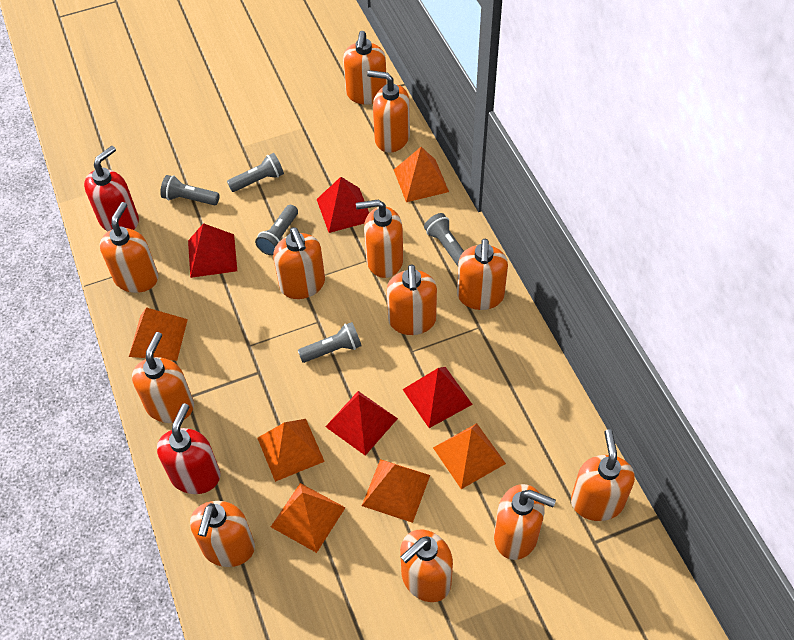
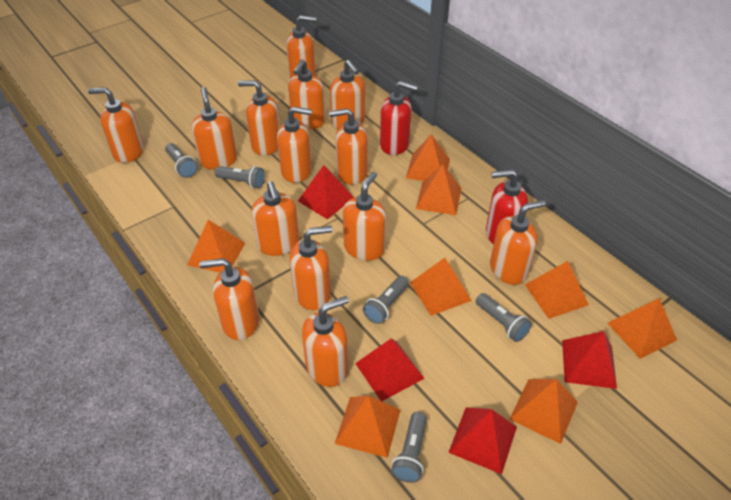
orange pyramid: 6 -> 8
orange soap dispenser: 12 -> 14

